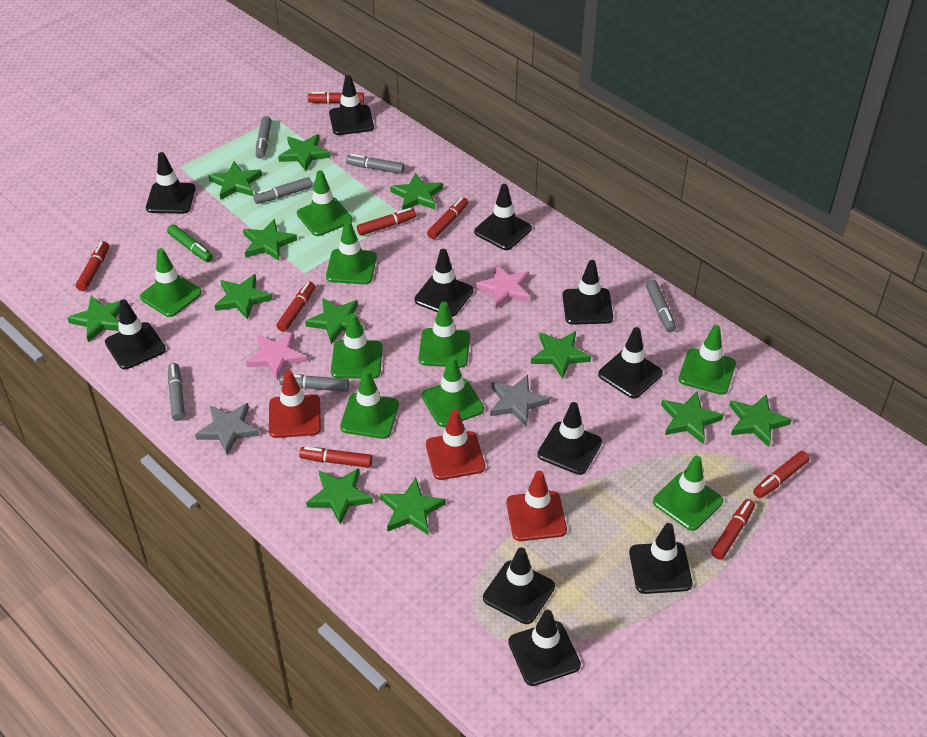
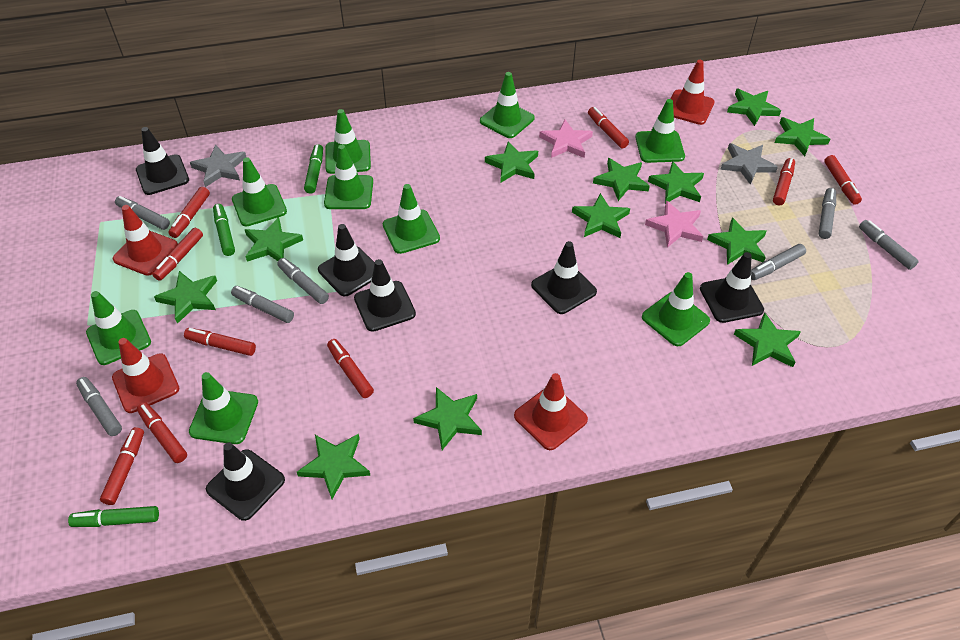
black traffic cone: 11 -> 6
green marker: 1 -> 3
grey marker: 6 -> 7
red marker: 8 -> 9
red traffic cone: 3 -> 4

